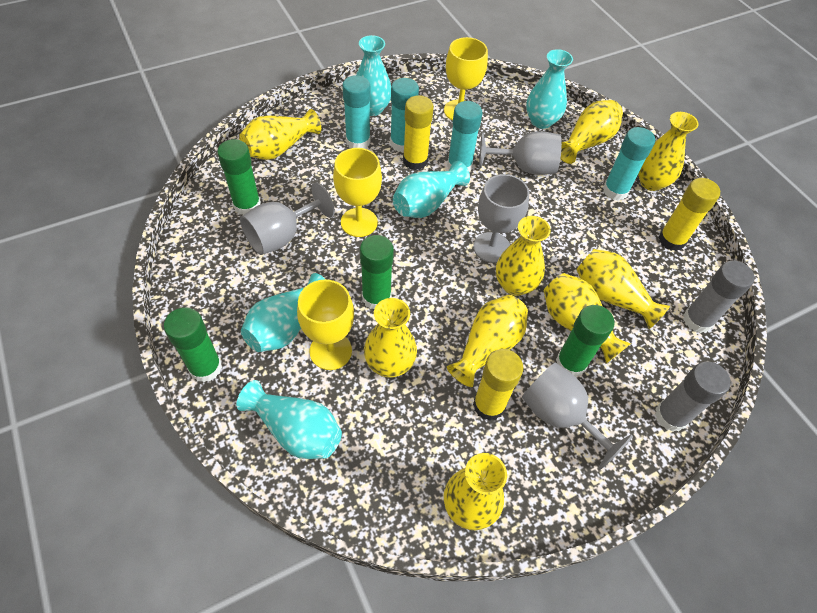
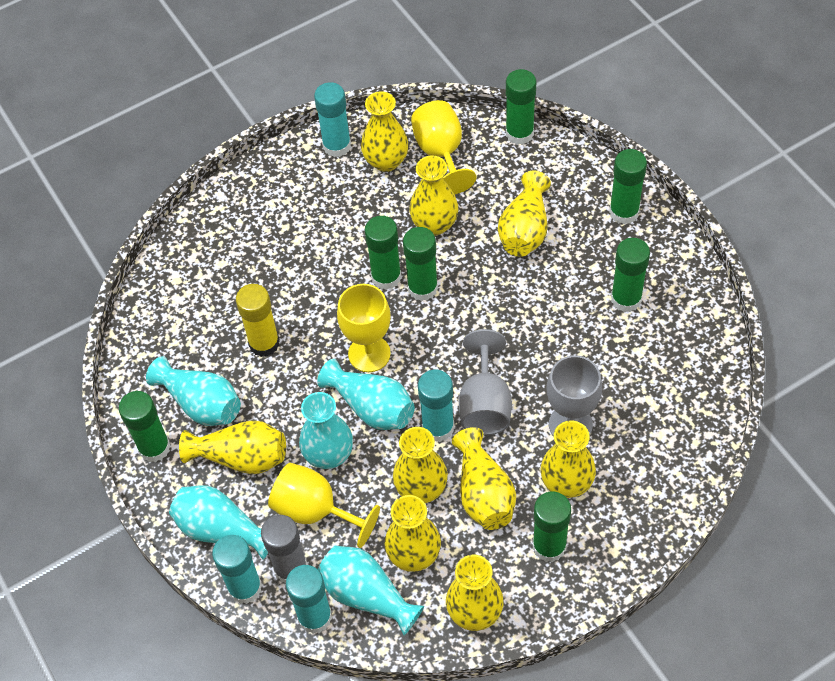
green glue stick: 4 -> 7
grey glue stick: 2 -> 1
grey goblet: 4 -> 2
yellow glue stick: 3 -> 1

